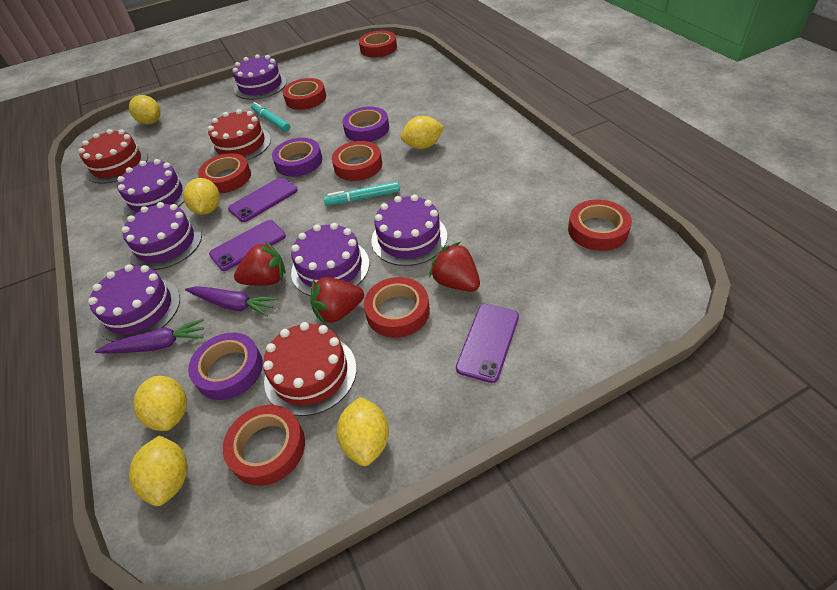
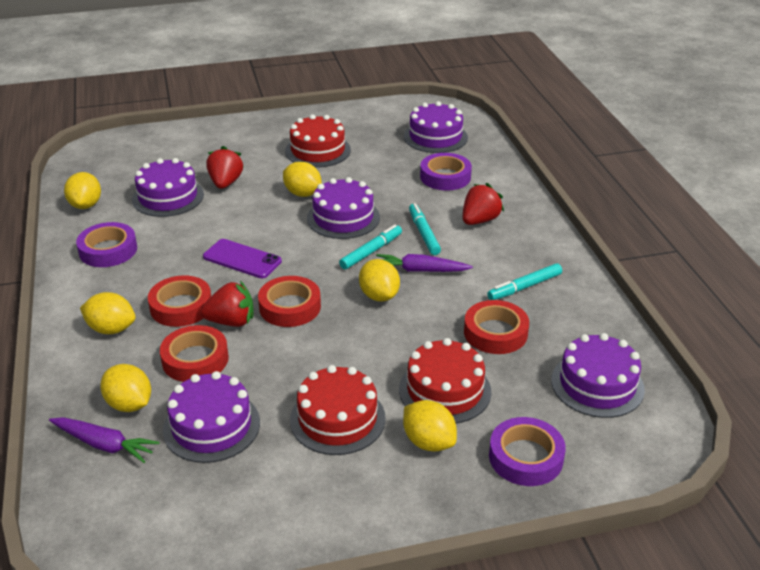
purple cake: 6 -> 5
purple phone: 3 -> 1
red tape: 7 -> 4
turquoise marker: 2 -> 3

